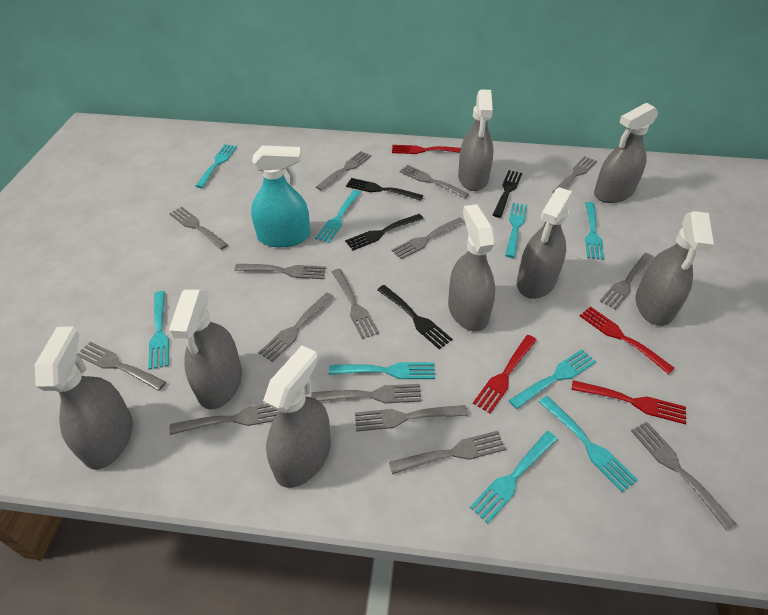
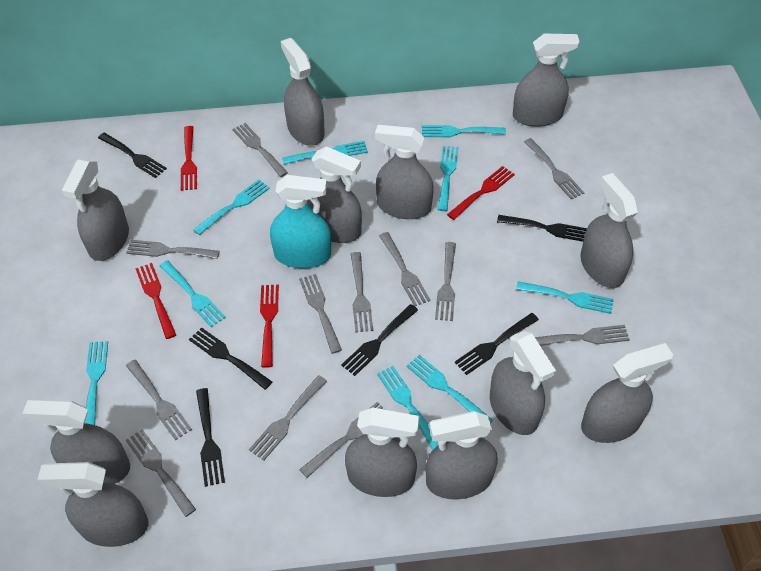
black fork: 4 -> 6
grey fork: 15 -> 12
grey spray bottle: 8 -> 12

